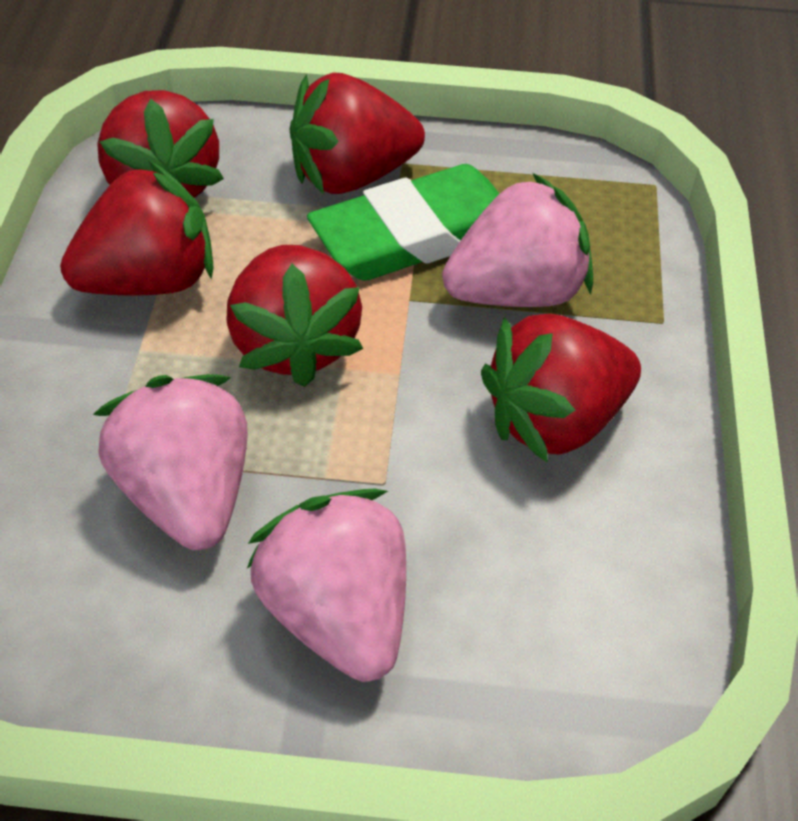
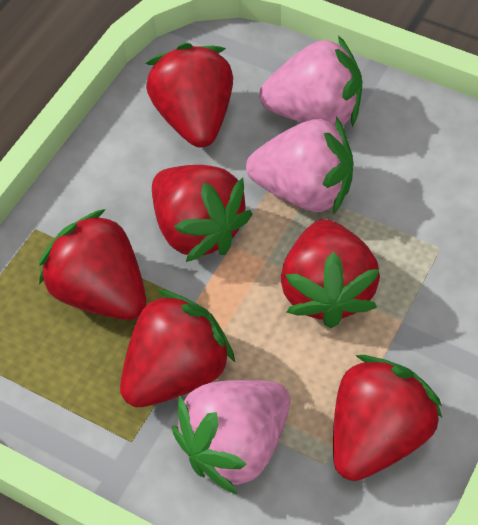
green eraser: 1 -> 0
red strawberry: 5 -> 6

